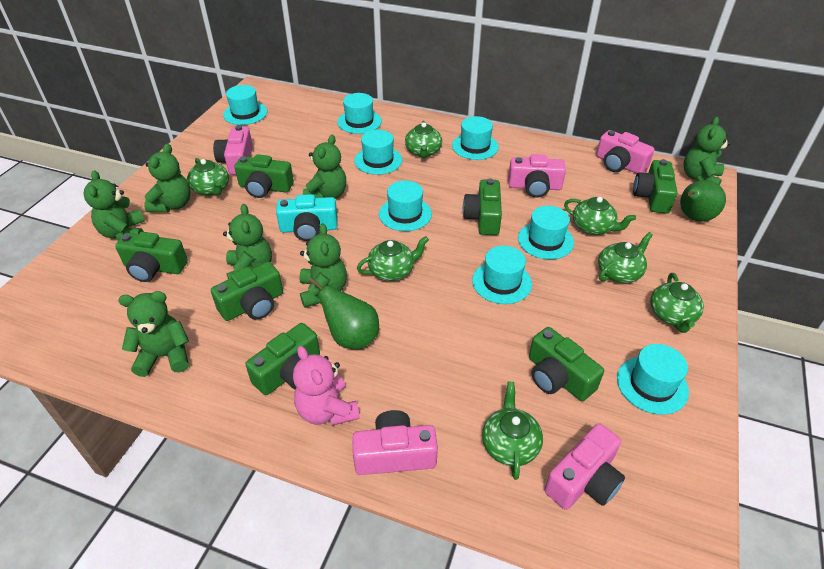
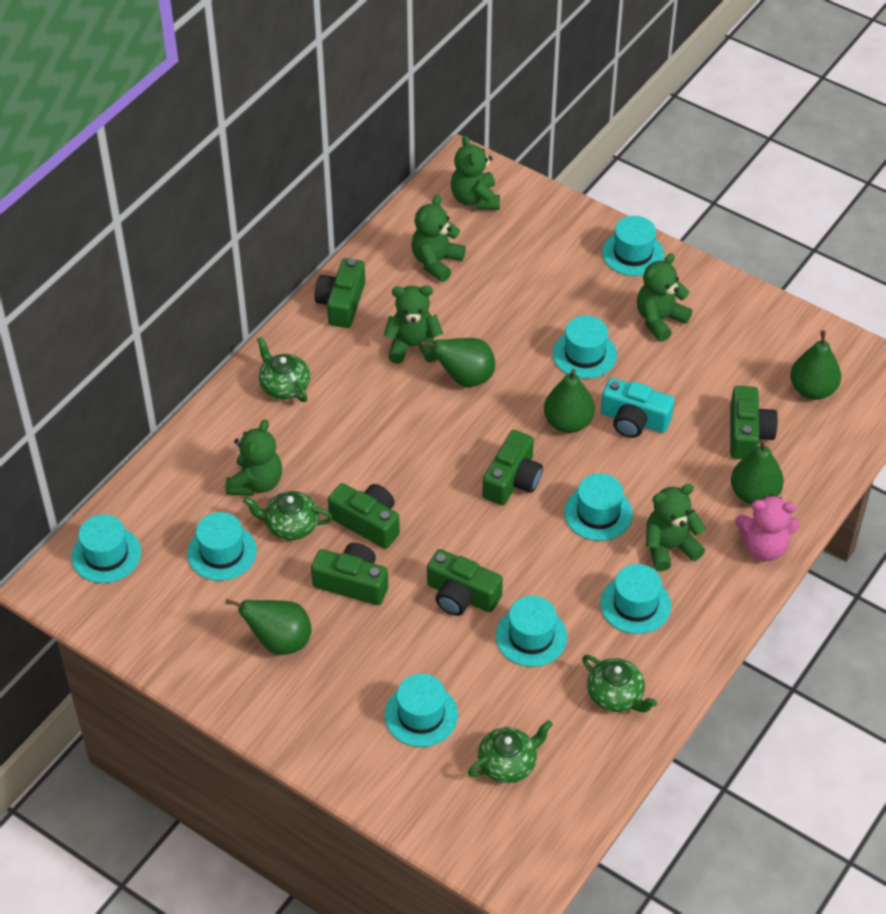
green camera: 7 -> 6
green pear: 2 -> 5
green teapot: 7 -> 4
green teddy bear: 7 -> 6
pink camera: 5 -> 0

